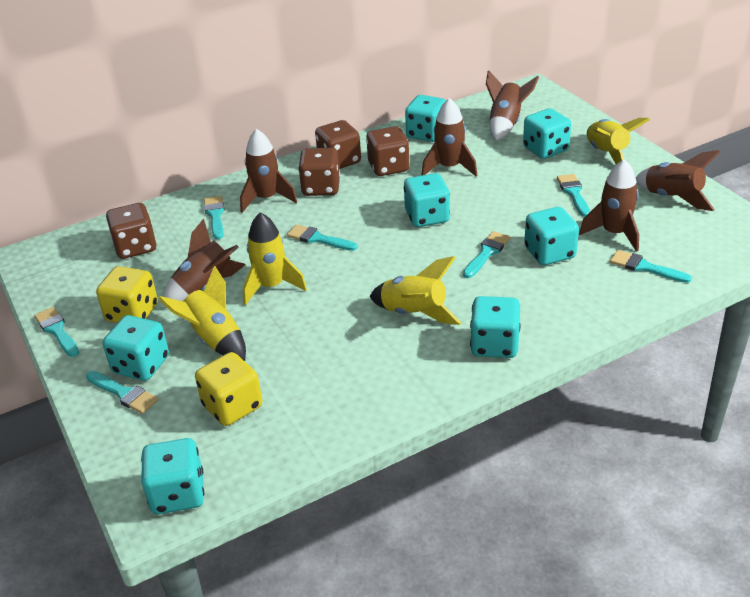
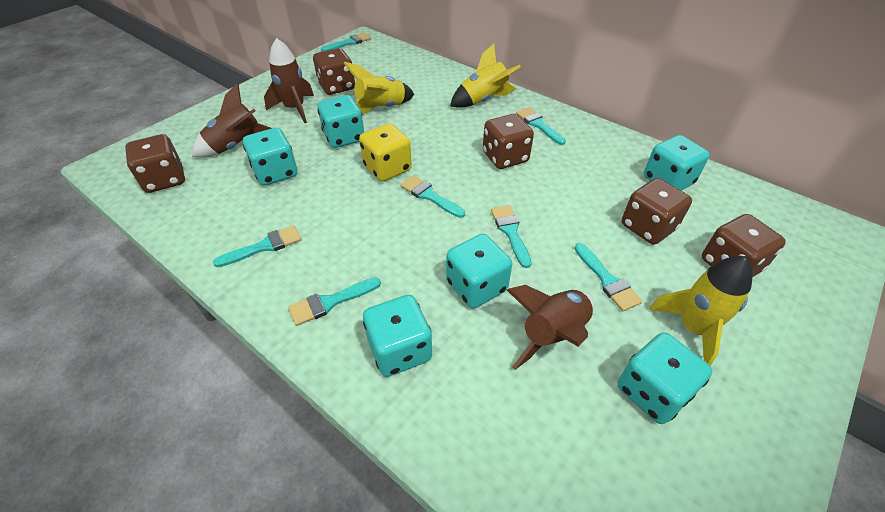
brown dice: 4 -> 5
brown rocket: 6 -> 3
turquoise dice: 7 -> 6
yellow dice: 2 -> 1
yellow rocket: 4 -> 3

